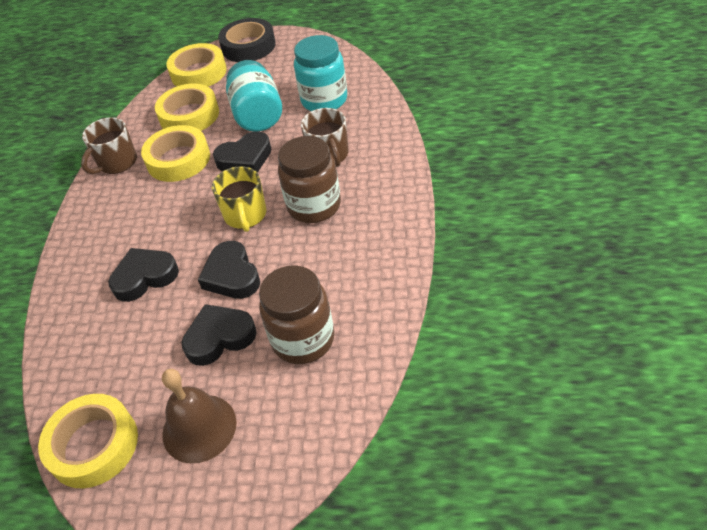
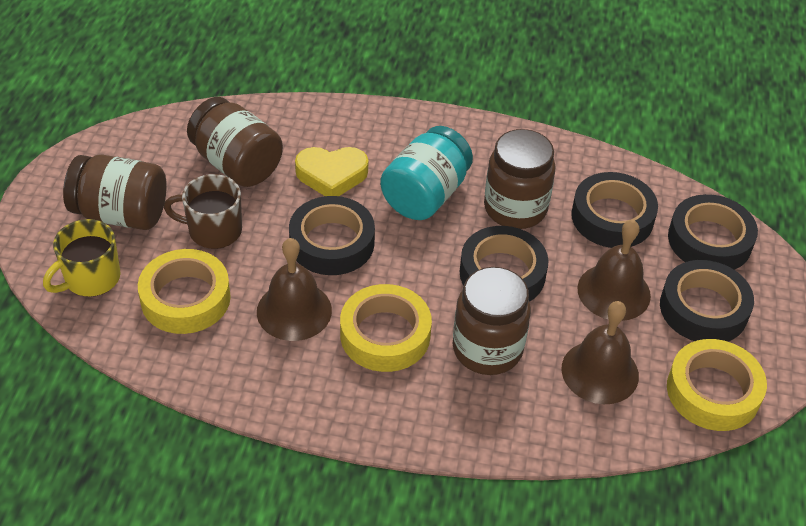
black heart: 4 -> 0
black tape: 1 -> 5
brown bell: 1 -> 3
brown jar: 2 -> 4
brown mug: 2 -> 1
turquoise jar: 2 -> 1
yellow heart: 0 -> 1
yellow tape: 4 -> 3

